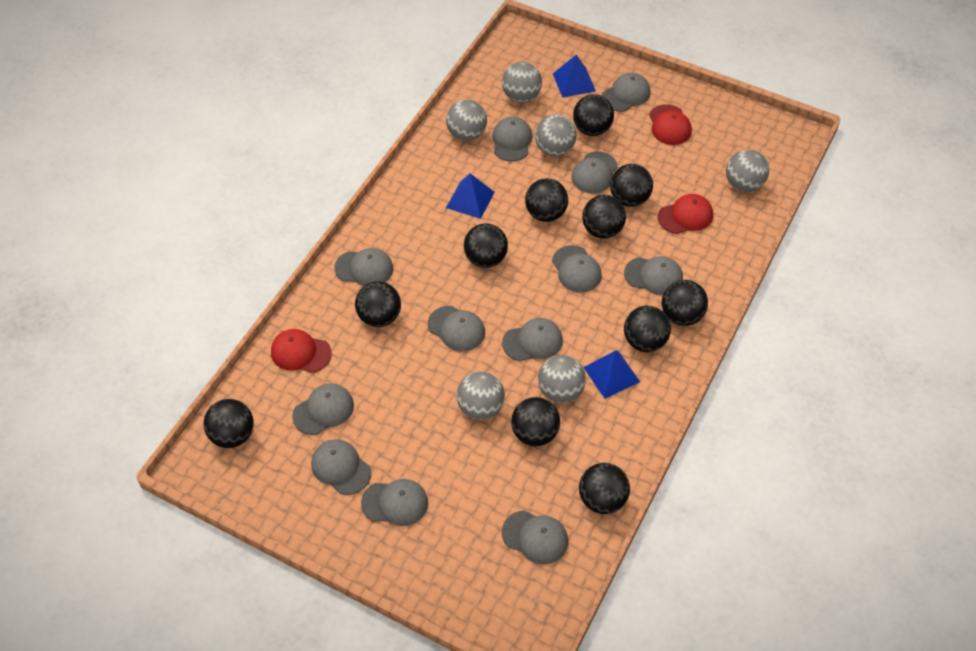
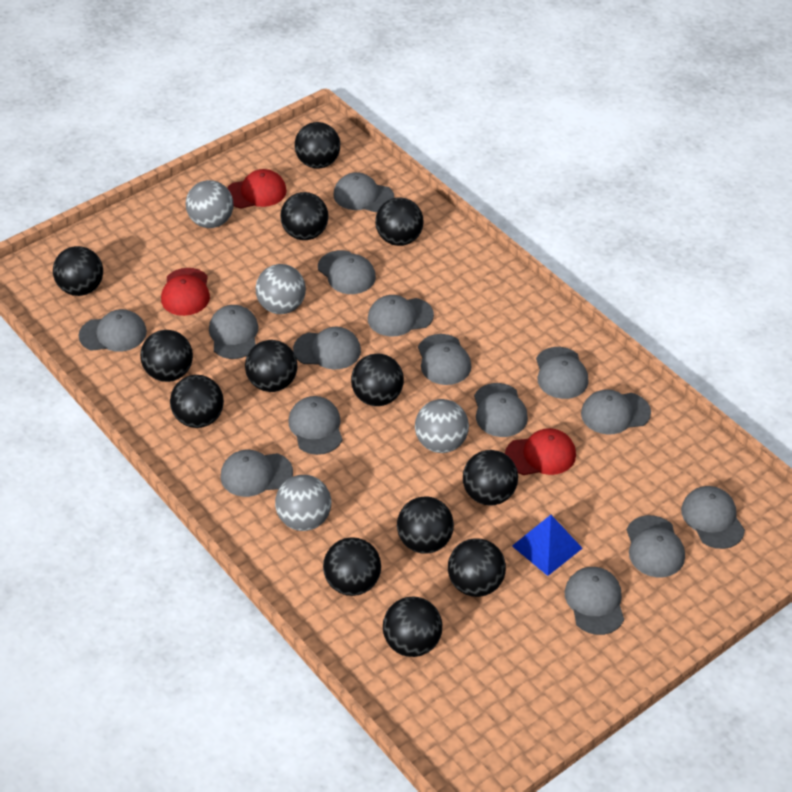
black ball: 11 -> 13
blue pyramid: 3 -> 1
grey ball: 6 -> 4
grey cap: 12 -> 15

